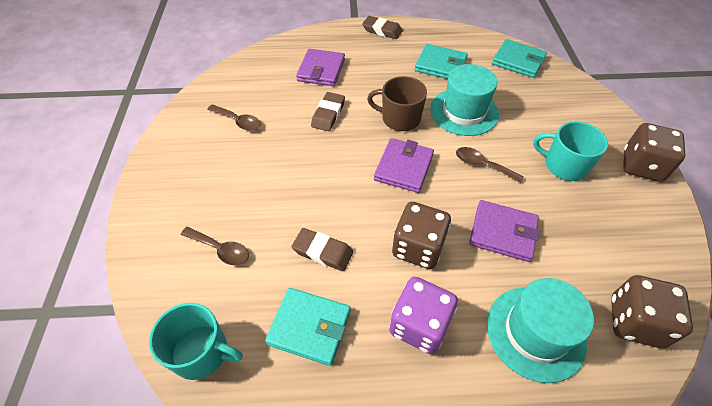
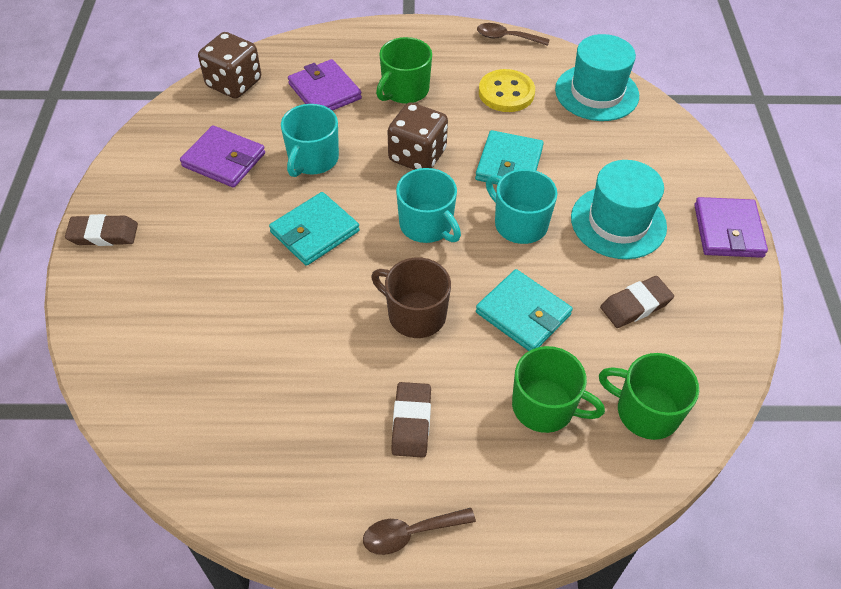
brown dice: 3 -> 2
brown spoon: 3 -> 2
green mug: 0 -> 3
purple dice: 1 -> 0
turquoise mug: 2 -> 3
yellow button: 0 -> 1

